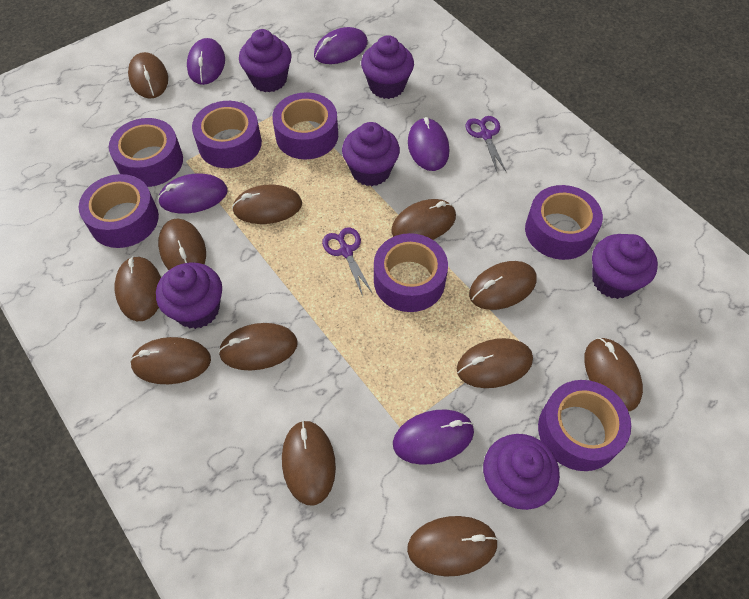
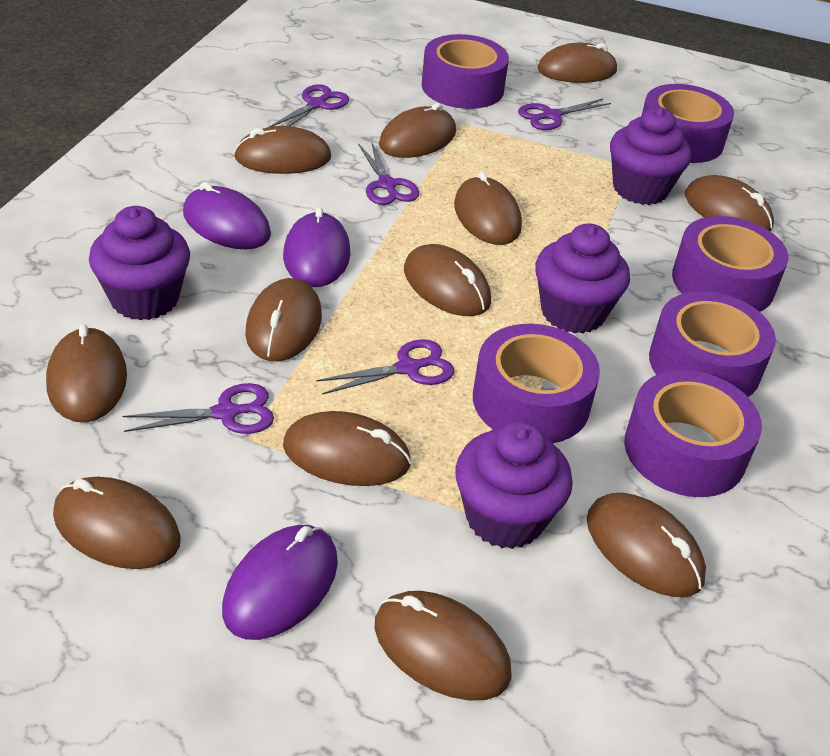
purple cupcake: 6 -> 4
purple mouse: 5 -> 3
purple scissors: 2 -> 5
purple tape: 7 -> 6

